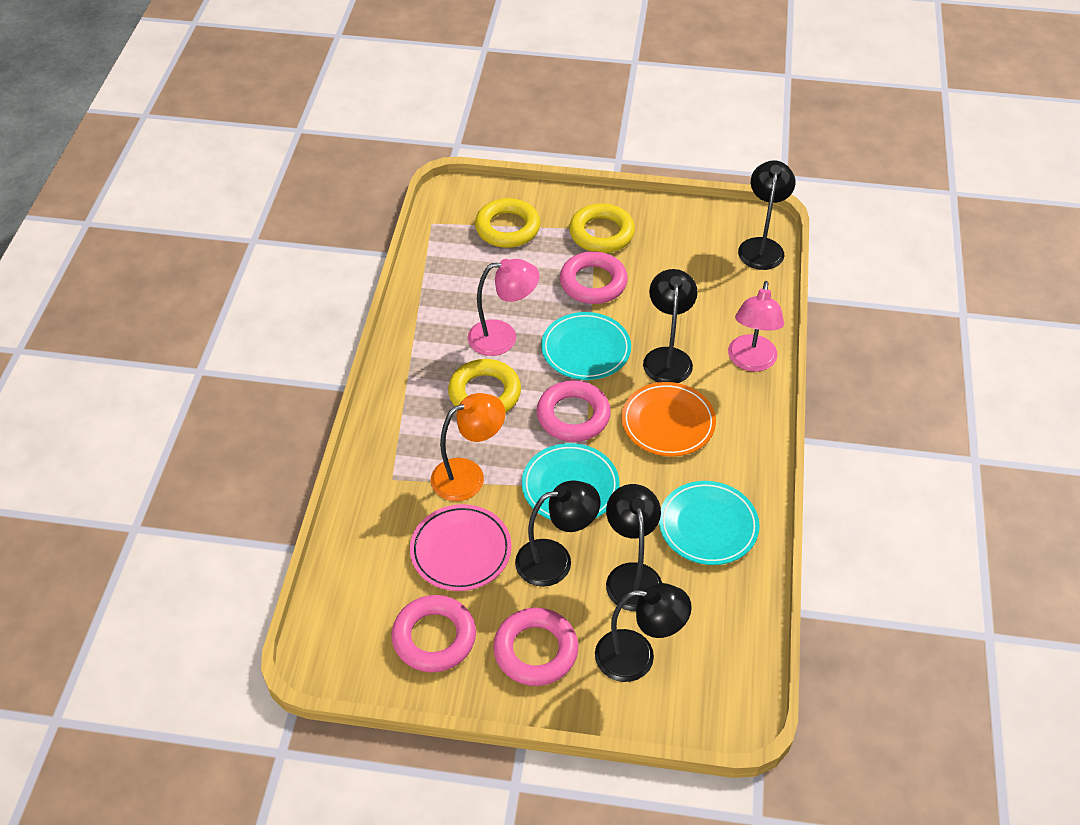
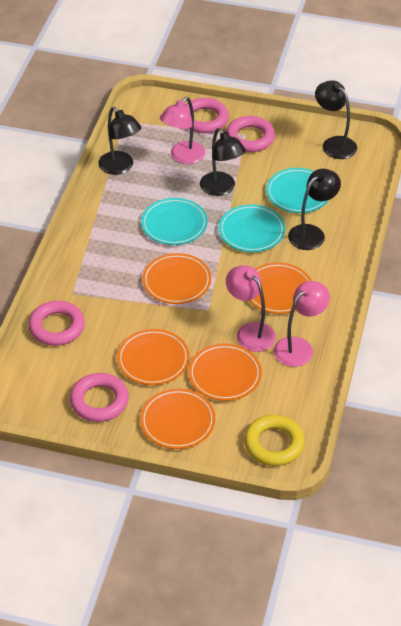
black lamp: 5 -> 4
orange lamp: 1 -> 0
orange plate: 1 -> 5
pink lamp: 2 -> 3
pink plate: 1 -> 0
yellow ring: 3 -> 1

